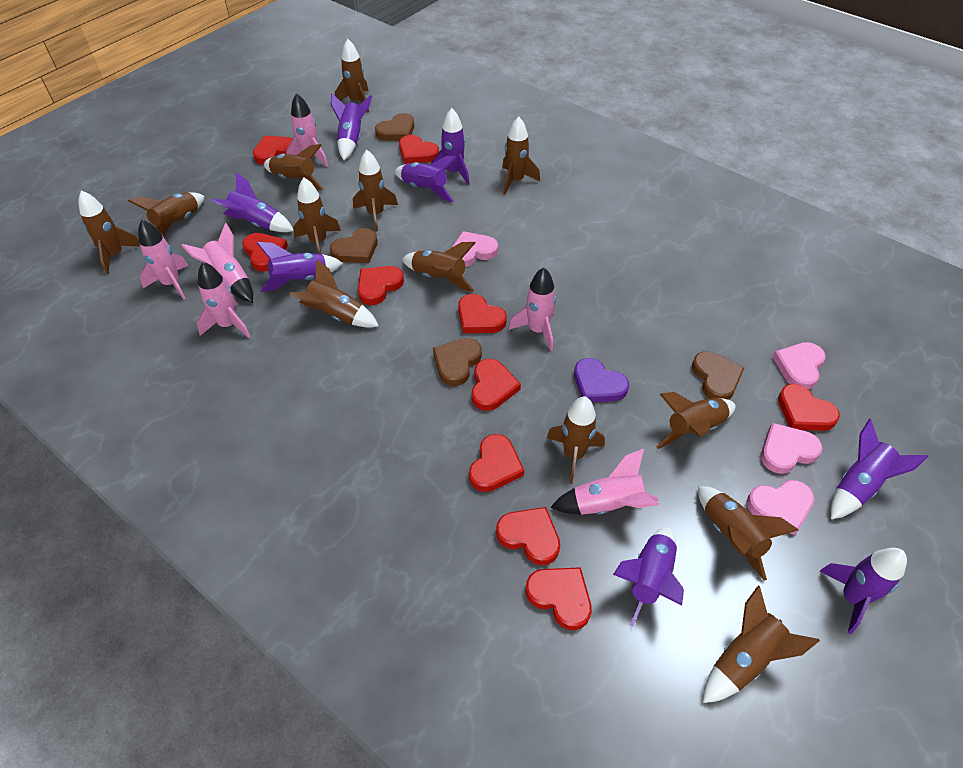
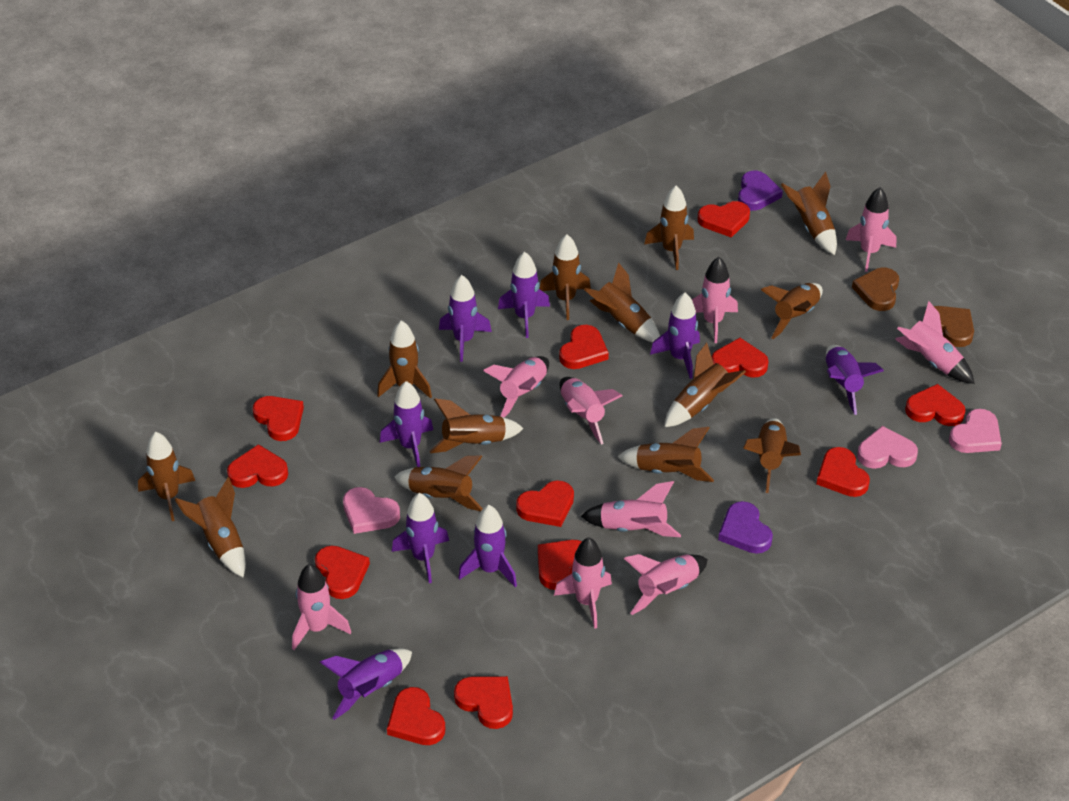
brown heart: 4 -> 2
pink heart: 4 -> 3
pink rocket: 6 -> 9
purple heart: 1 -> 2
red heart: 10 -> 12

